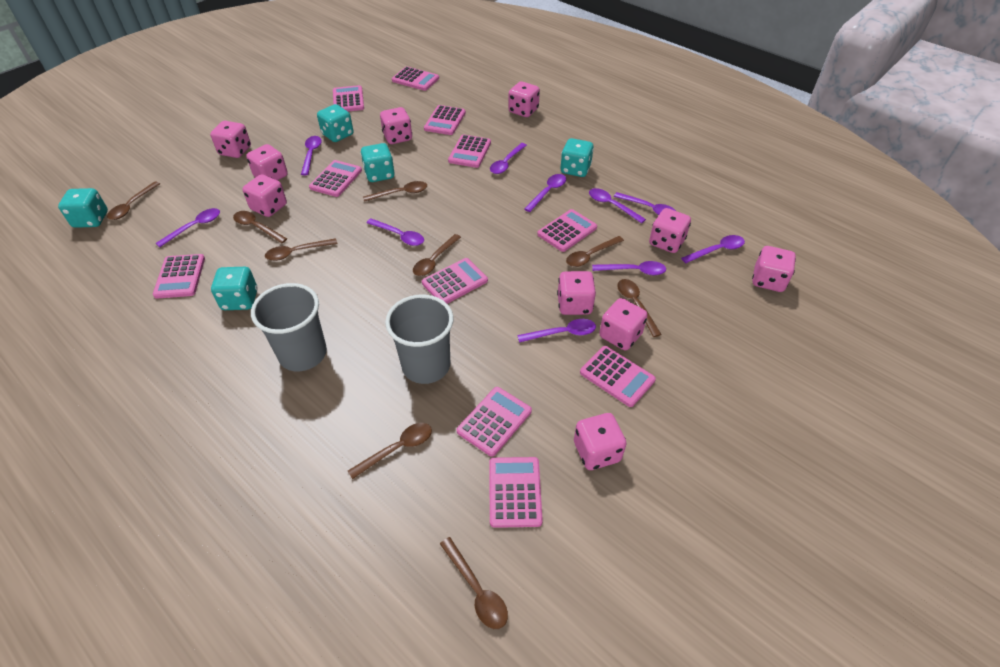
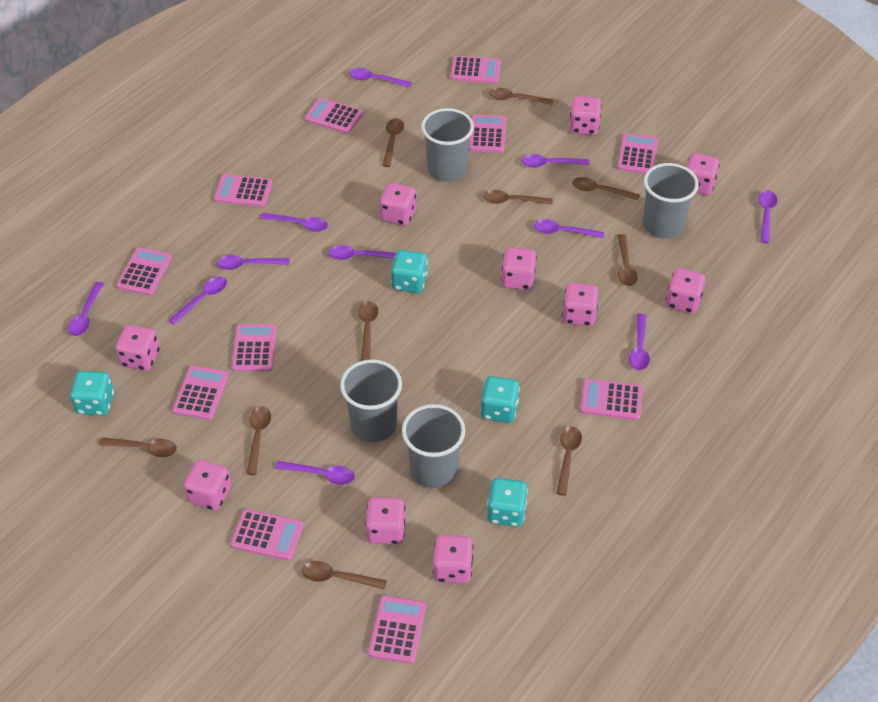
brown spoon: 9 -> 10
grey cup: 2 -> 4
purple spoon: 10 -> 11
turquoise dice: 5 -> 4

